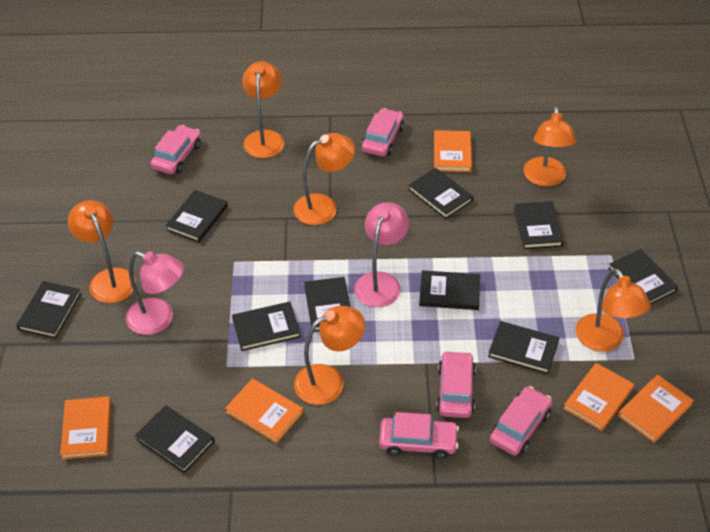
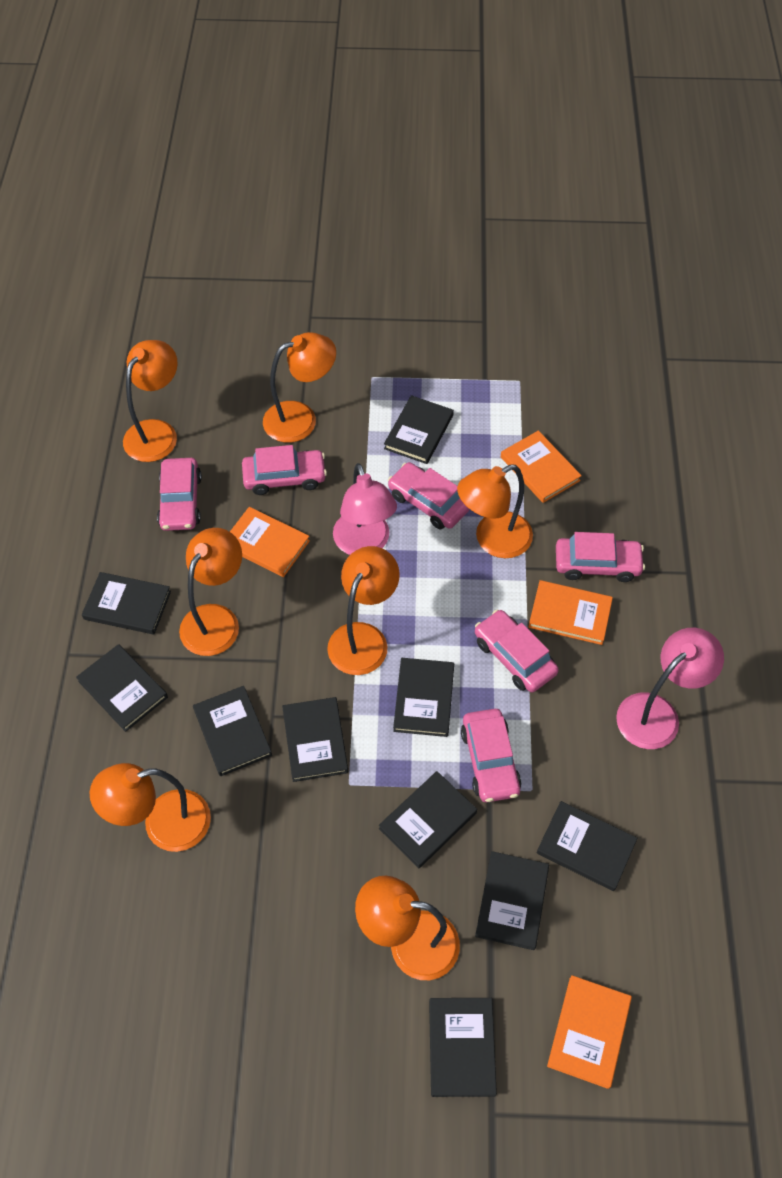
orange book: 5 -> 4
orange lamp: 6 -> 7
pink car: 5 -> 6

